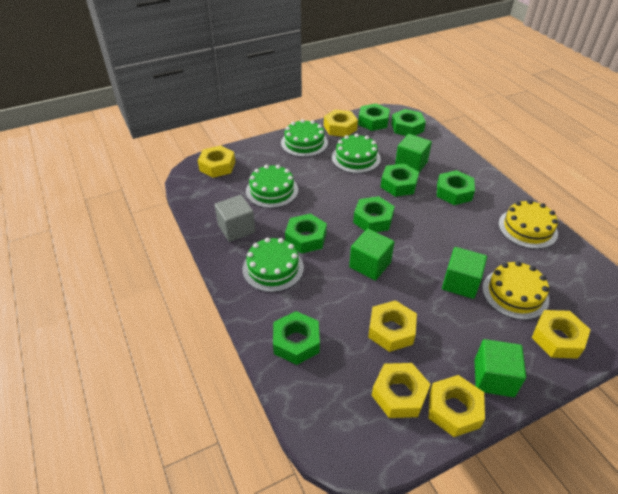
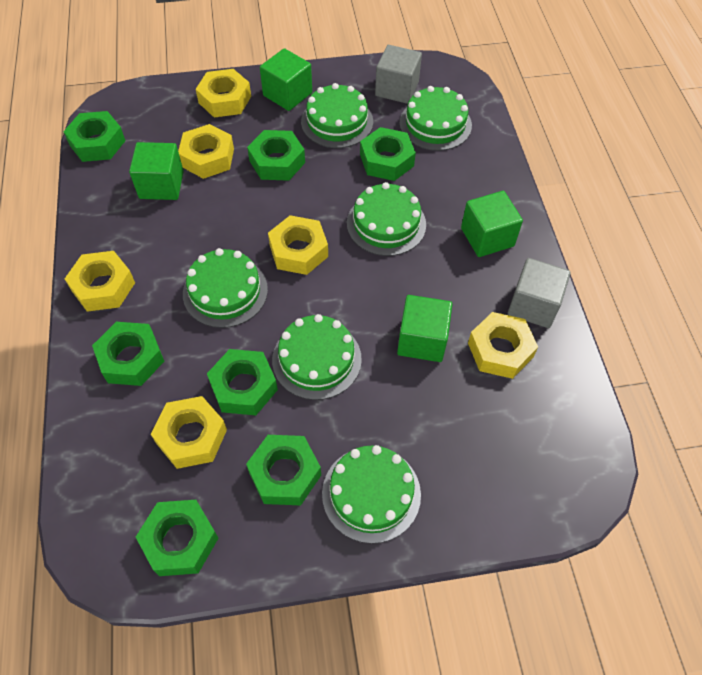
green cake: 4 -> 6
grey cube: 1 -> 2
yellow cake: 2 -> 0

